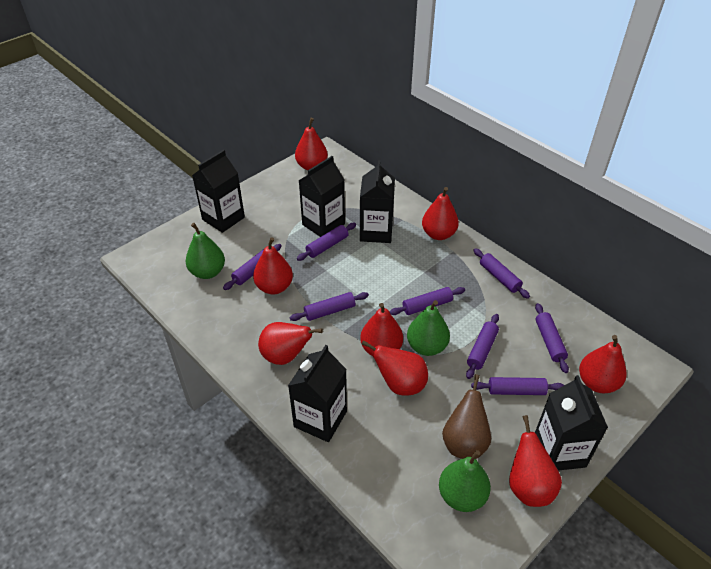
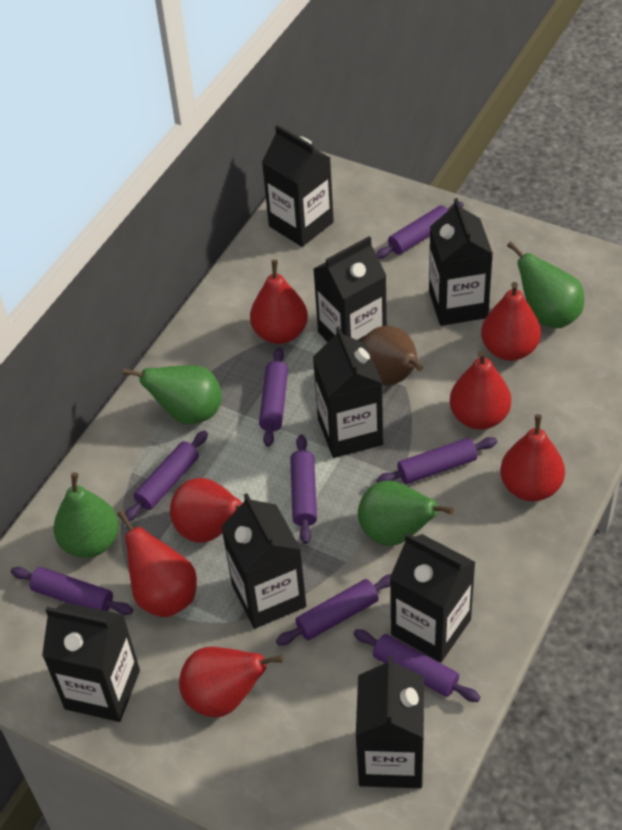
black carton: 5 -> 8
green pear: 3 -> 4
red pear: 8 -> 7

